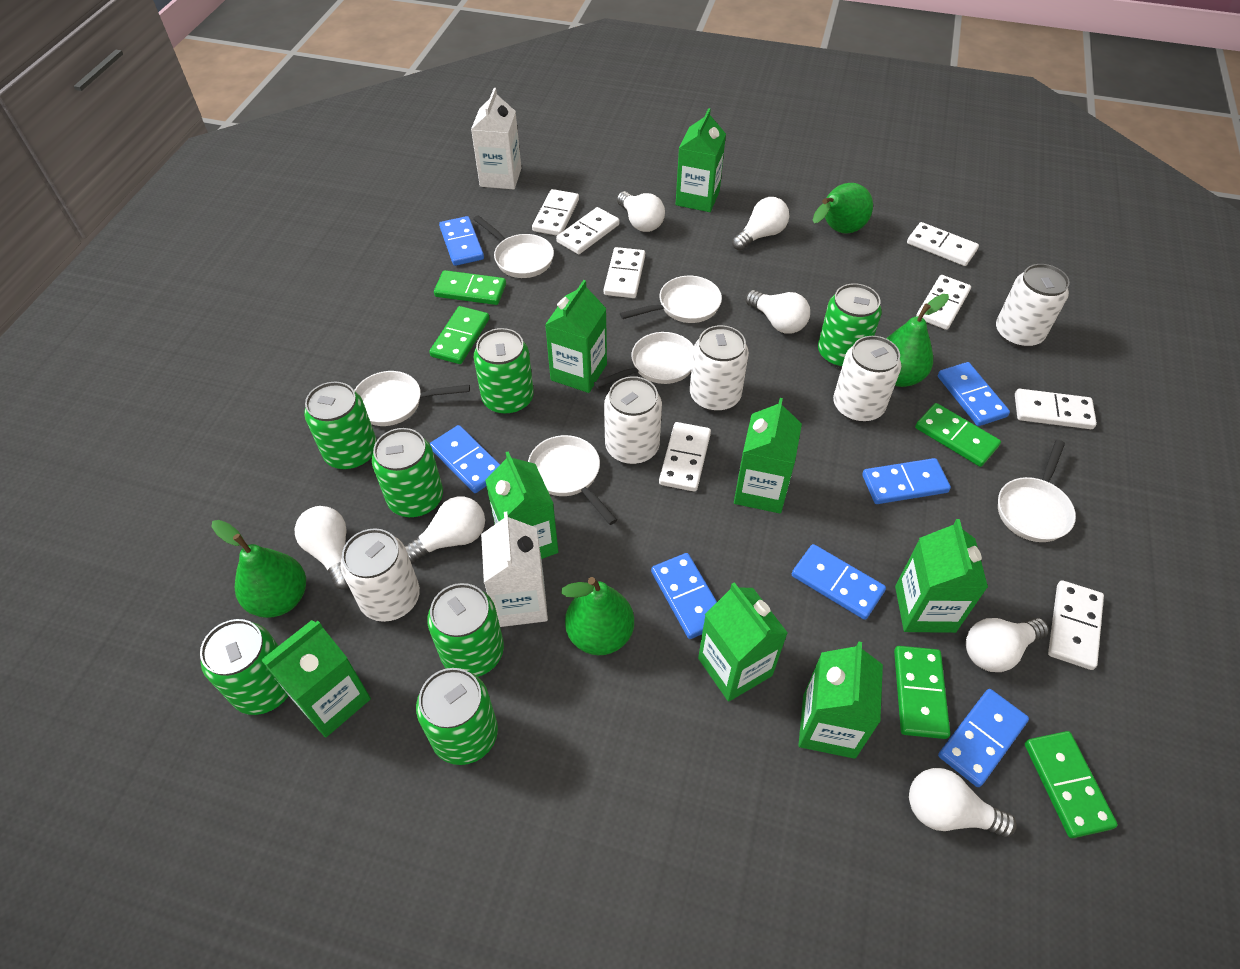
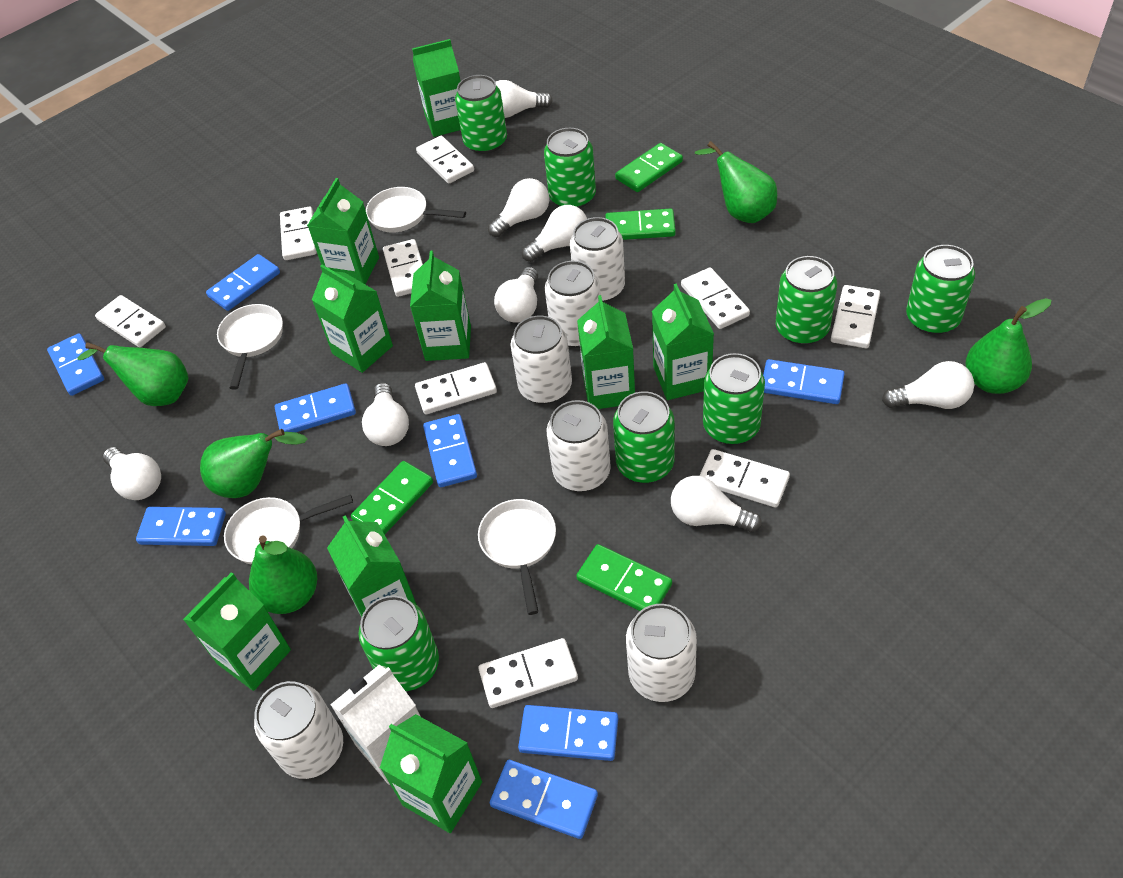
blue domino: 7 -> 8
green carton: 8 -> 9
green domino: 5 -> 4
green pear: 4 -> 5
white can: 5 -> 6
white carton: 2 -> 1
white domino: 8 -> 9
white light bulb: 7 -> 8
white pan: 6 -> 4

